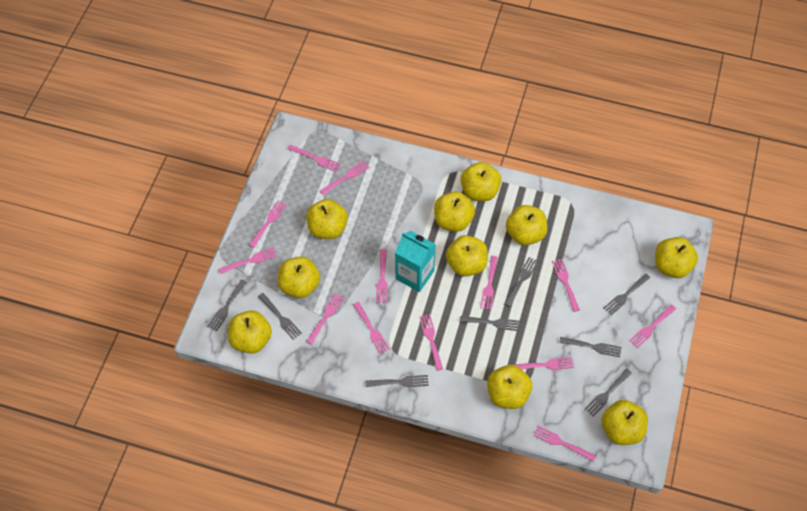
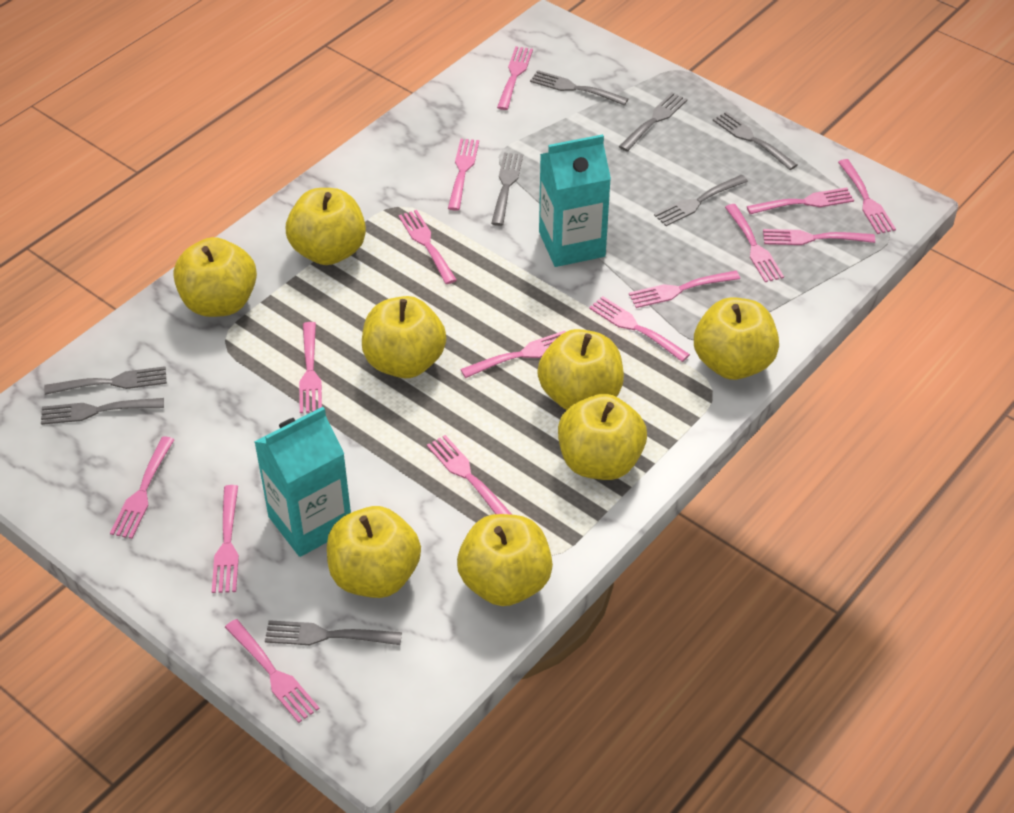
pink fork: 13 -> 15
turquoise carton: 1 -> 2
yellow apple: 10 -> 8

